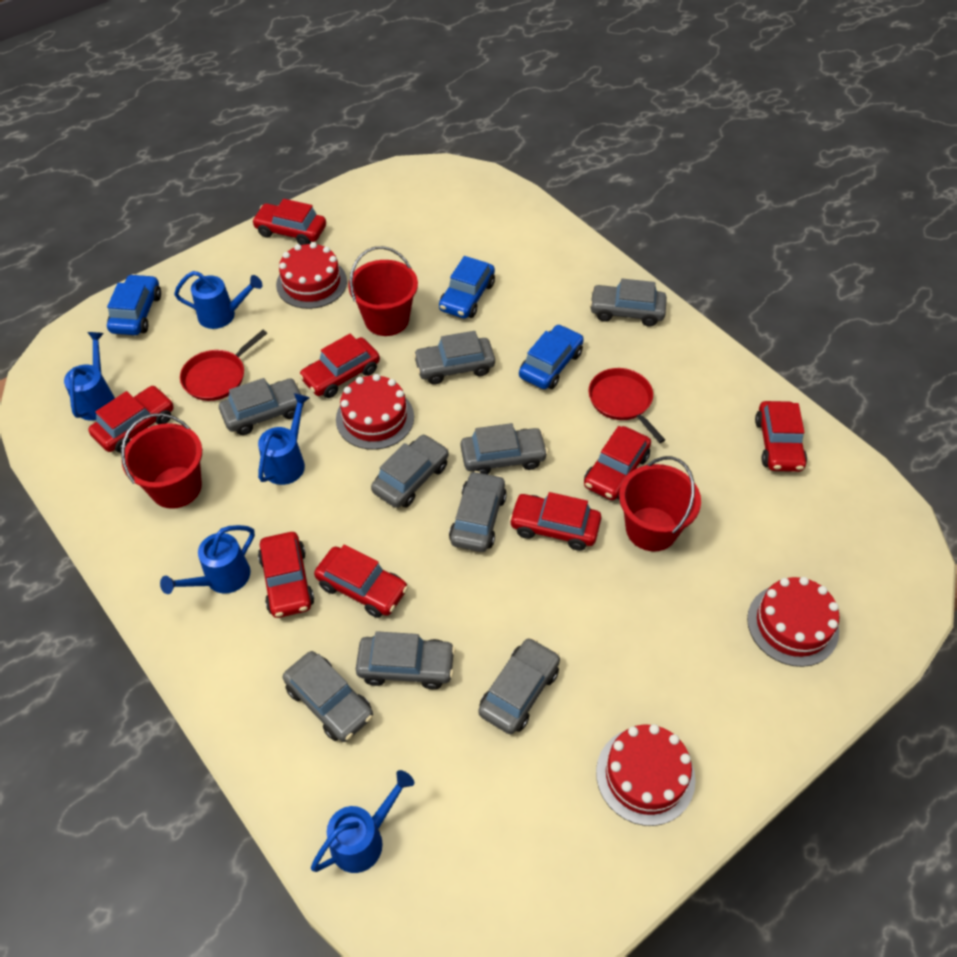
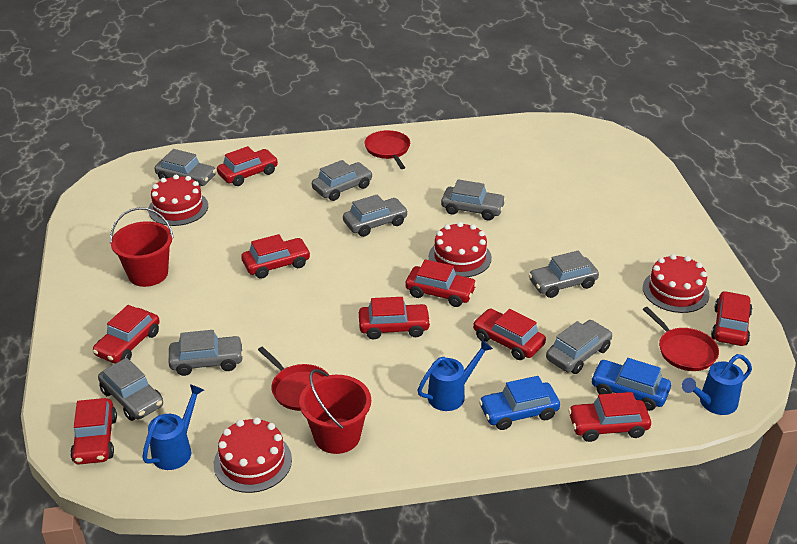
blue car: 3 -> 2
blue watering can: 5 -> 3
grey car: 9 -> 8
red bucket: 3 -> 2
red car: 8 -> 9
red pan: 2 -> 3

